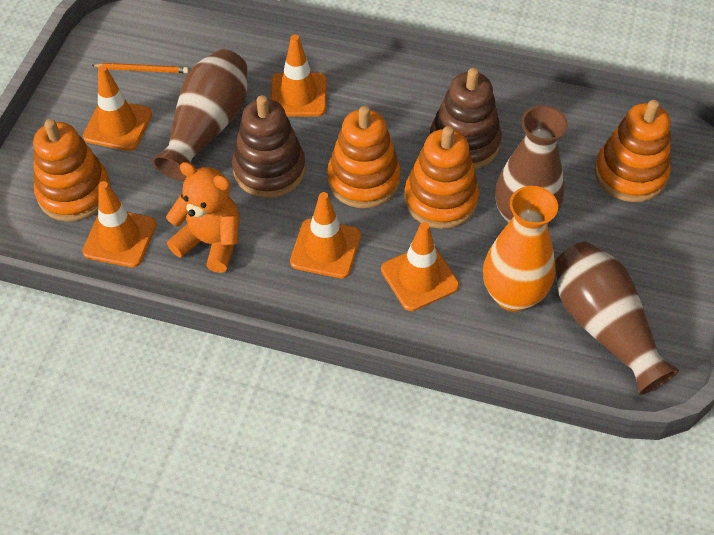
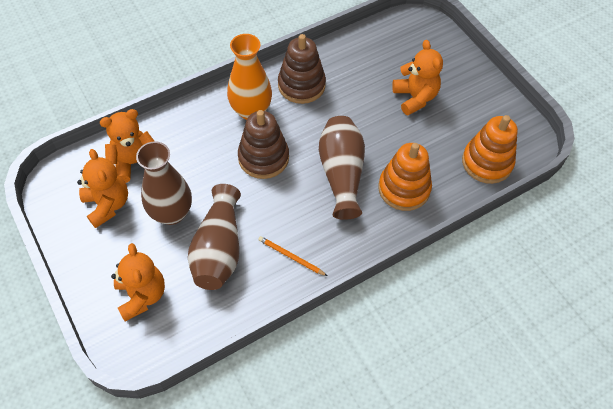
orange stacking toy: 4 -> 2
orange teddy bear: 1 -> 4
orange traffic cone: 5 -> 0

